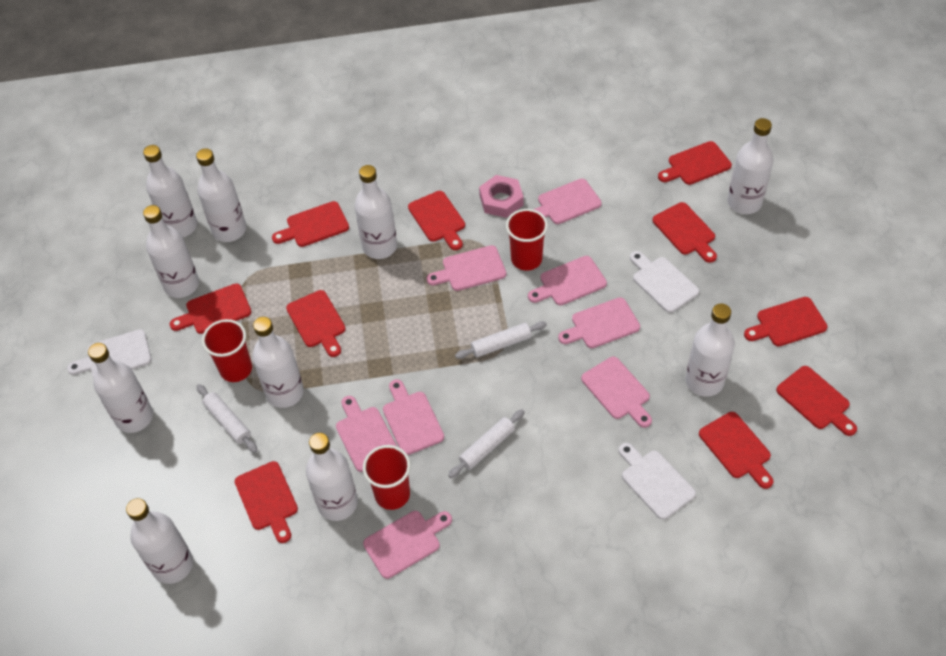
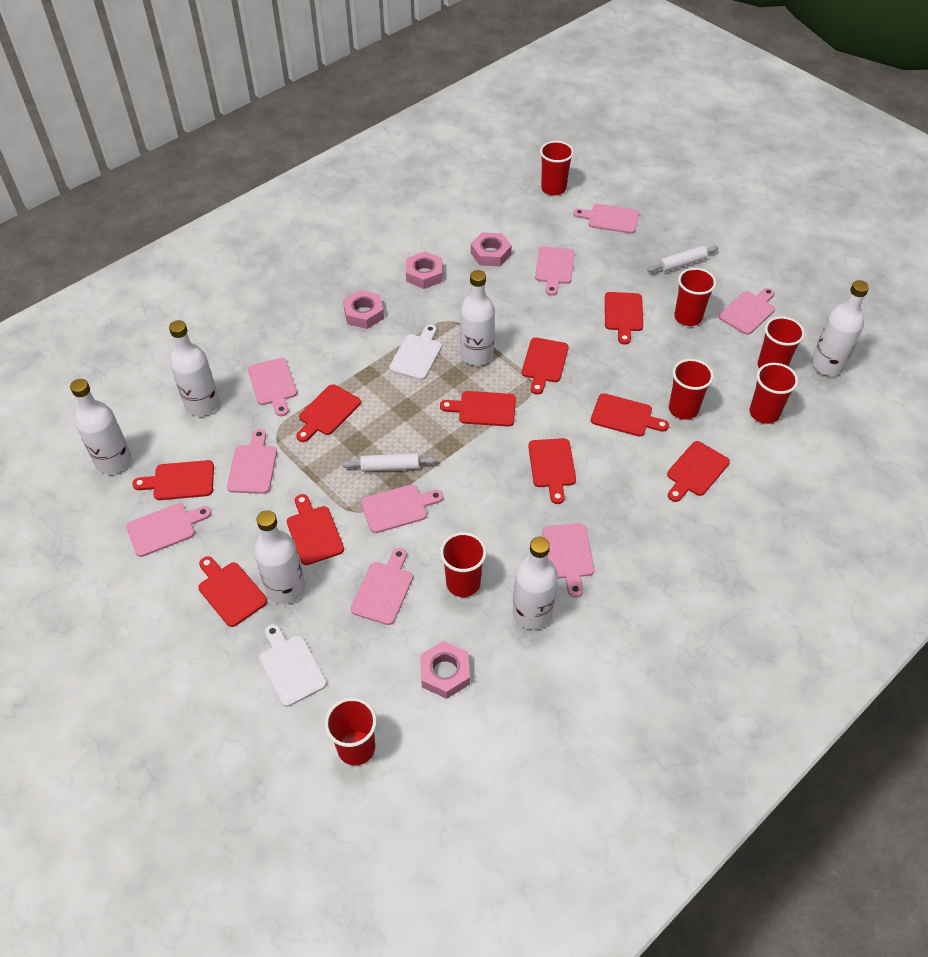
pink cutting board: 8 -> 9
pink nut: 1 -> 4
red cup: 3 -> 7
white bottle: 10 -> 6
white cutting board: 3 -> 2
white rolling pin: 3 -> 2

